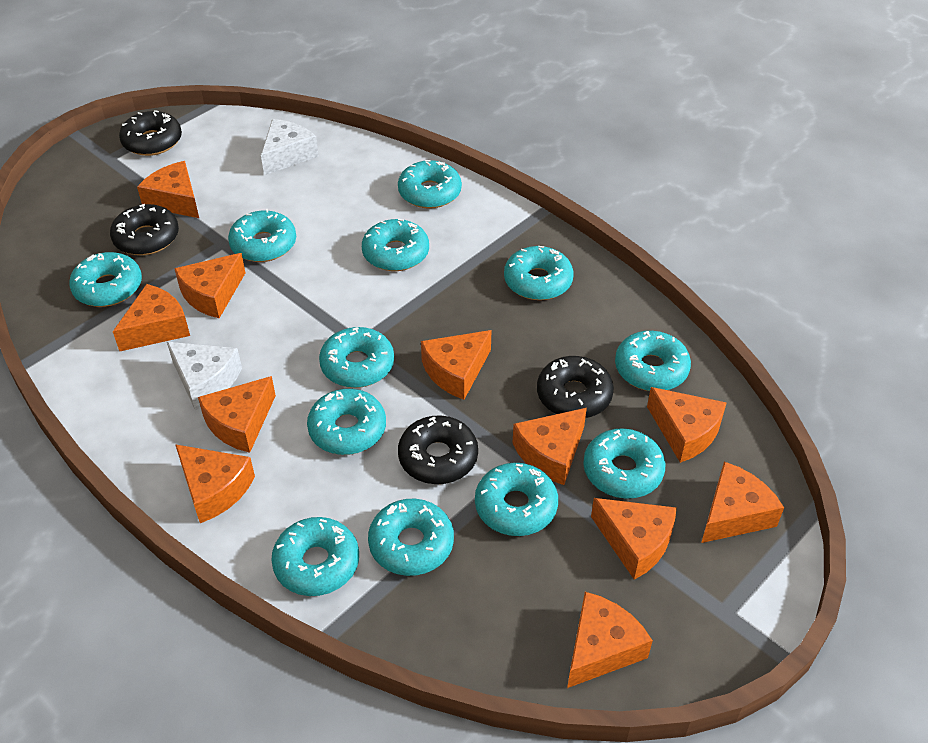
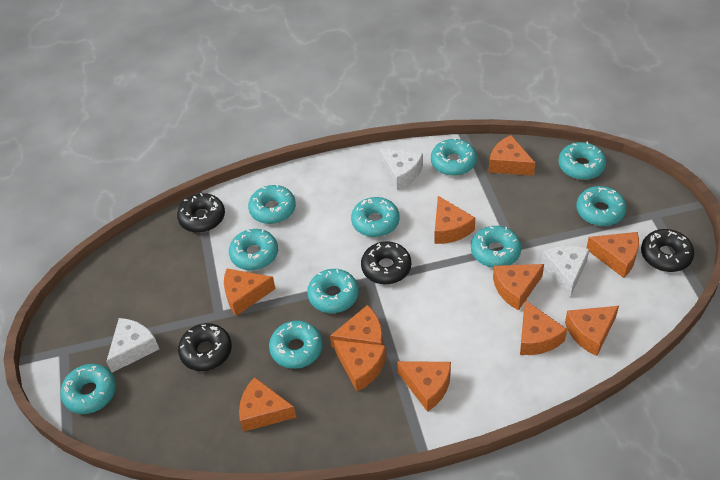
turquoise donut: 12 -> 10
white cheese: 2 -> 3

